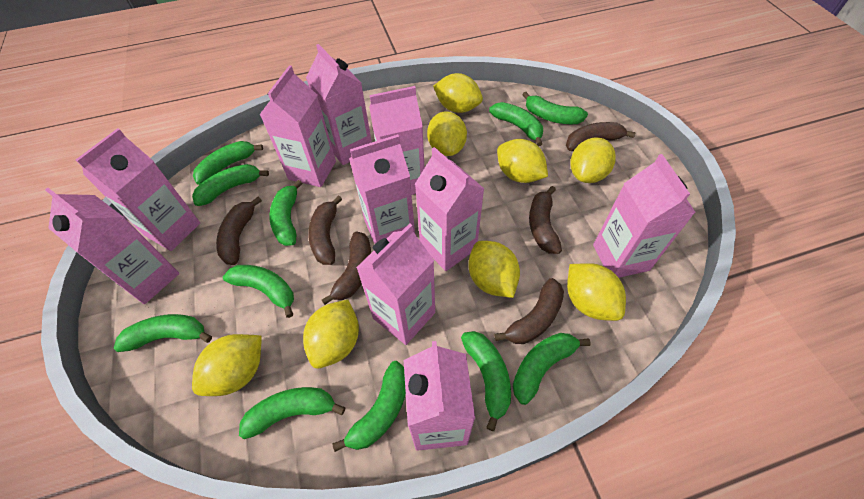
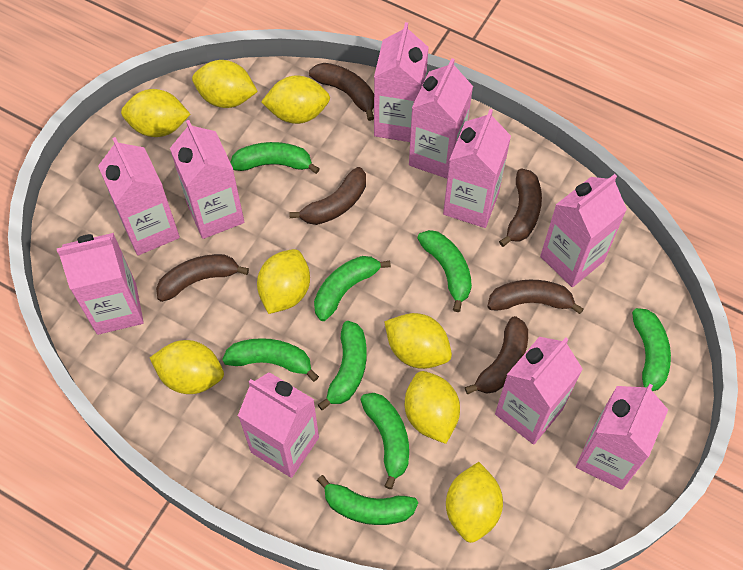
green banana: 11 -> 8

